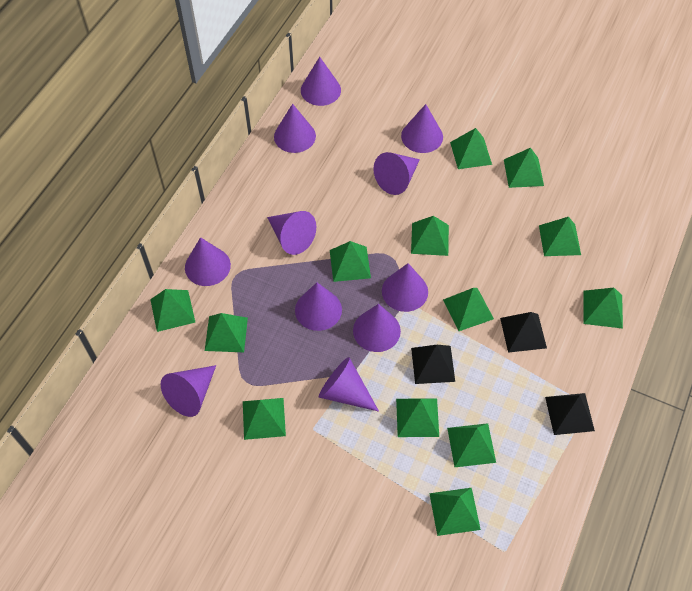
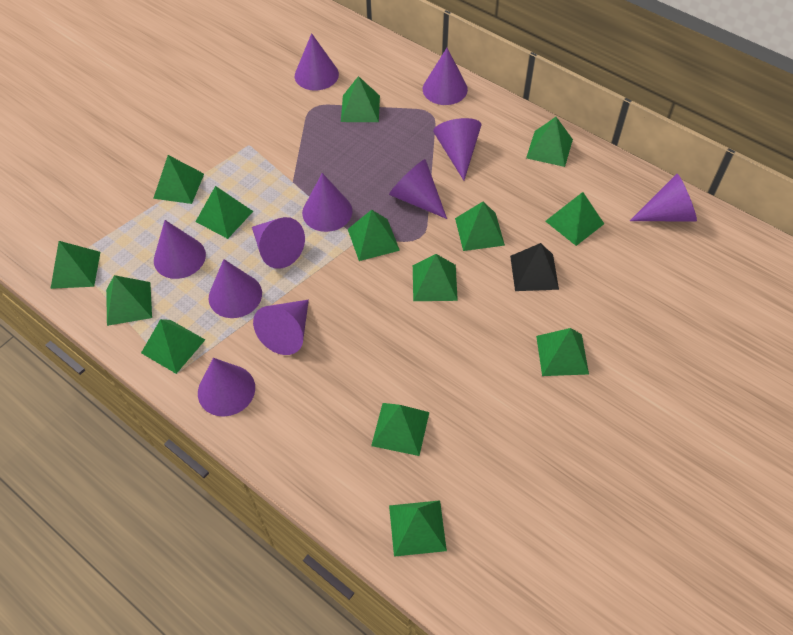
black pyramid: 3 -> 1
green pyramid: 13 -> 14

